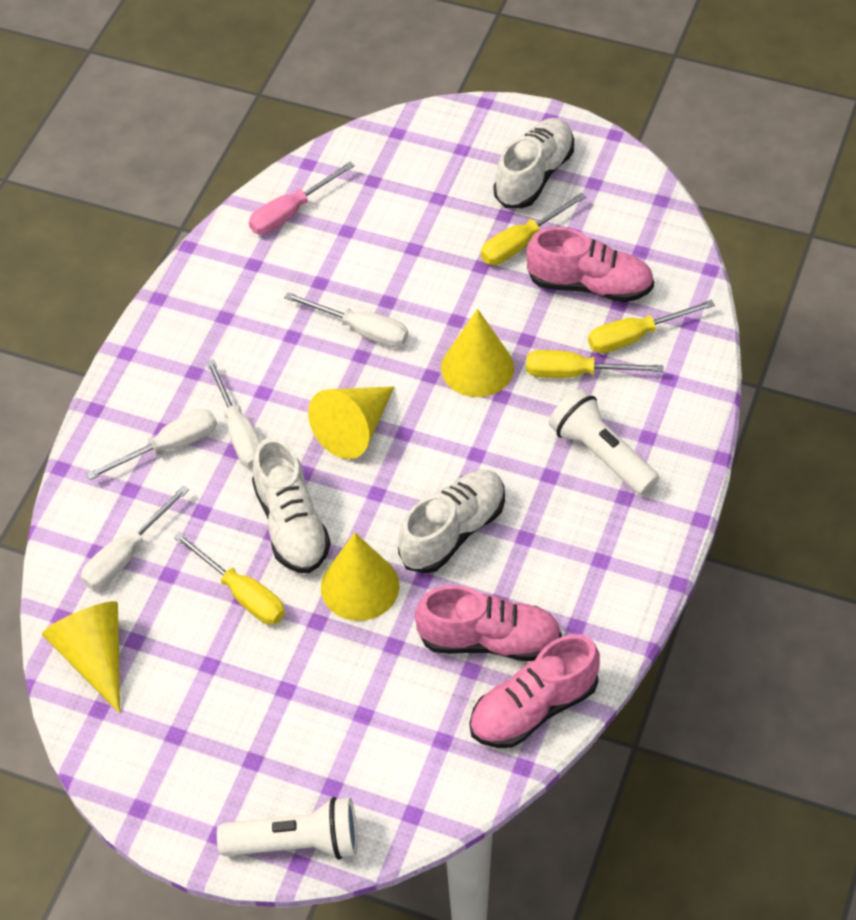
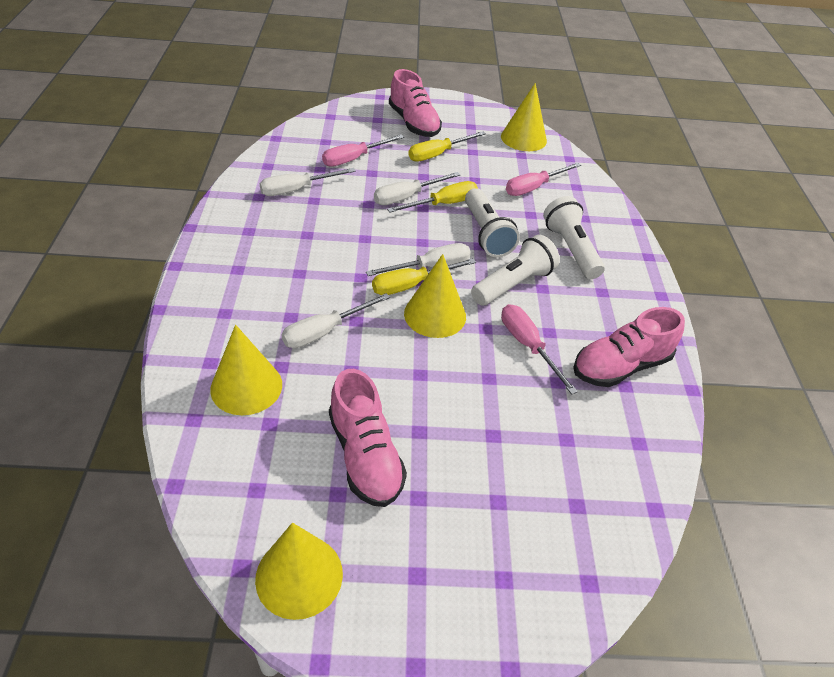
pink screwdriver: 1 -> 3
white flashlight: 2 -> 3
white shoe: 3 -> 0
yellow screwdriver: 4 -> 3

